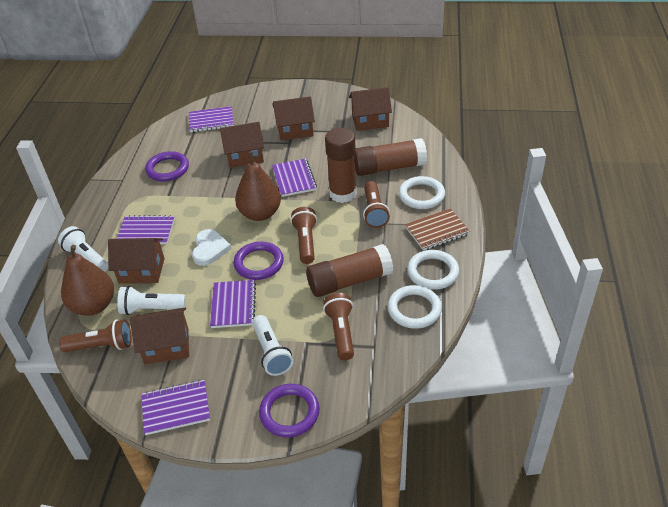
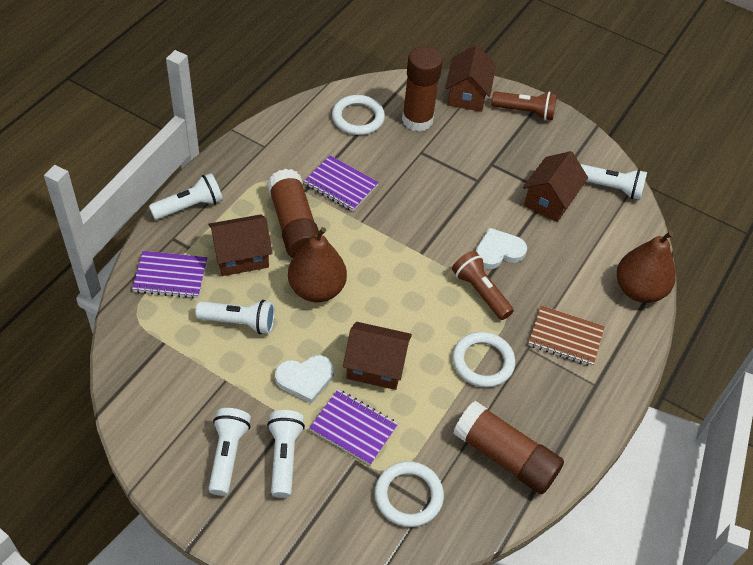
brown flashlight: 4 -> 2
brown house: 5 -> 4
purple notebook: 5 -> 3
purple ring: 3 -> 0
white flashlight: 3 -> 5
white heart: 1 -> 2

